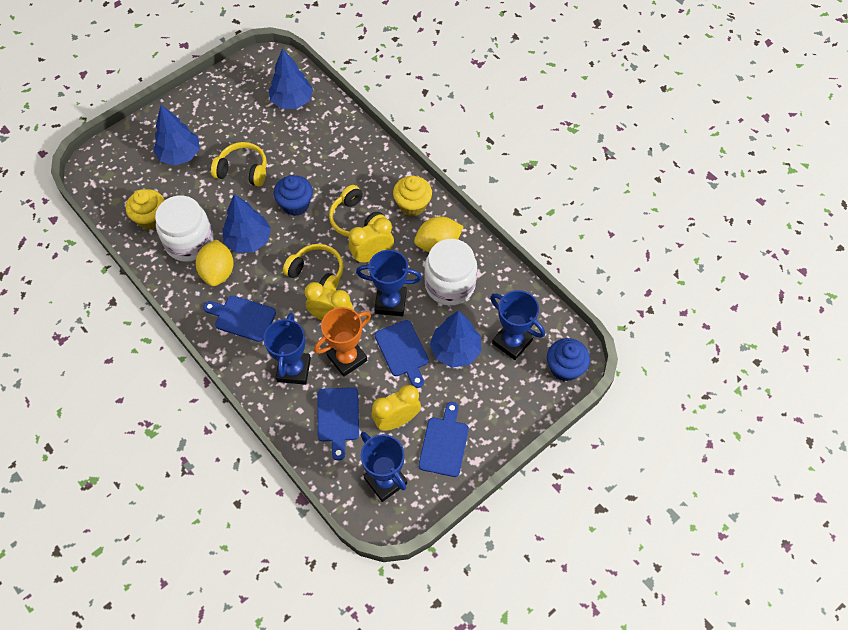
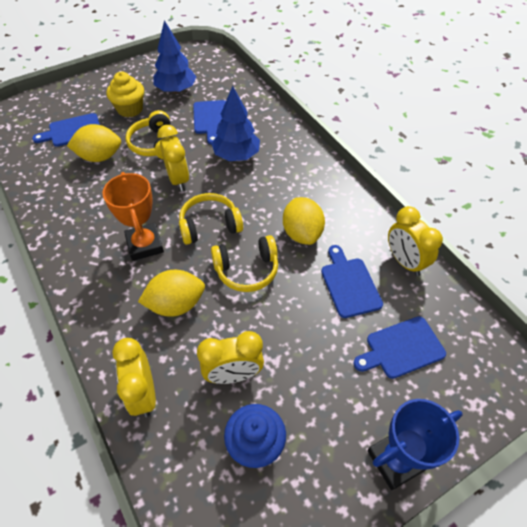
blue cupcake: 2 -> 1
blue tree: 4 -> 2
blue trophy: 4 -> 1
white jar: 2 -> 0
yellow clock: 3 -> 4
yellow cupcake: 2 -> 1
yellow lemon: 2 -> 3

